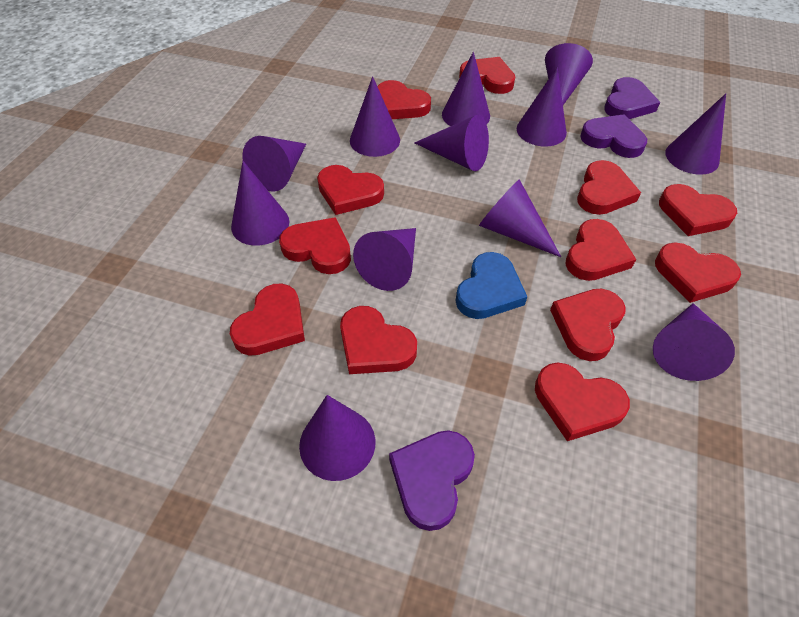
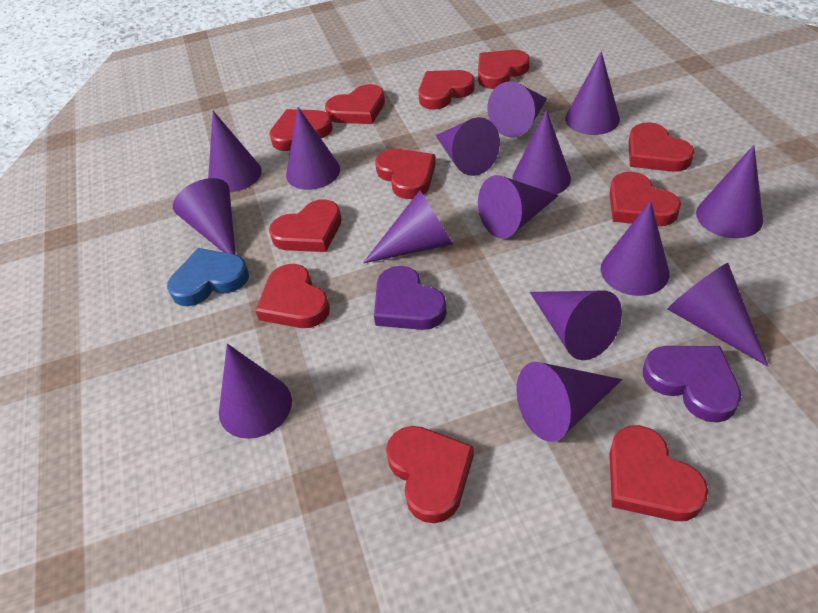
purple cone: 12 -> 15
purple heart: 3 -> 2
red heart: 12 -> 11

